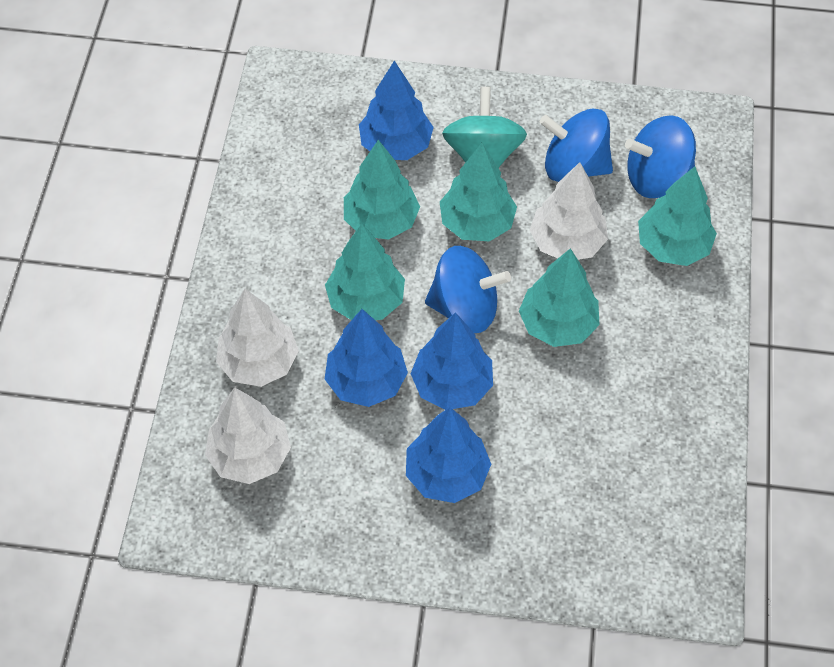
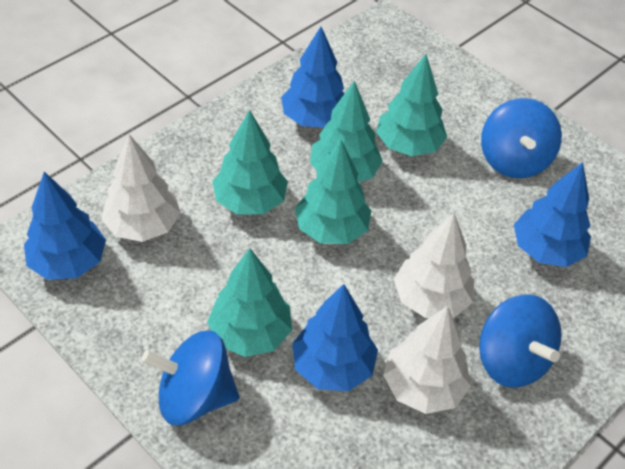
turquoise spinning top: 1 -> 0

